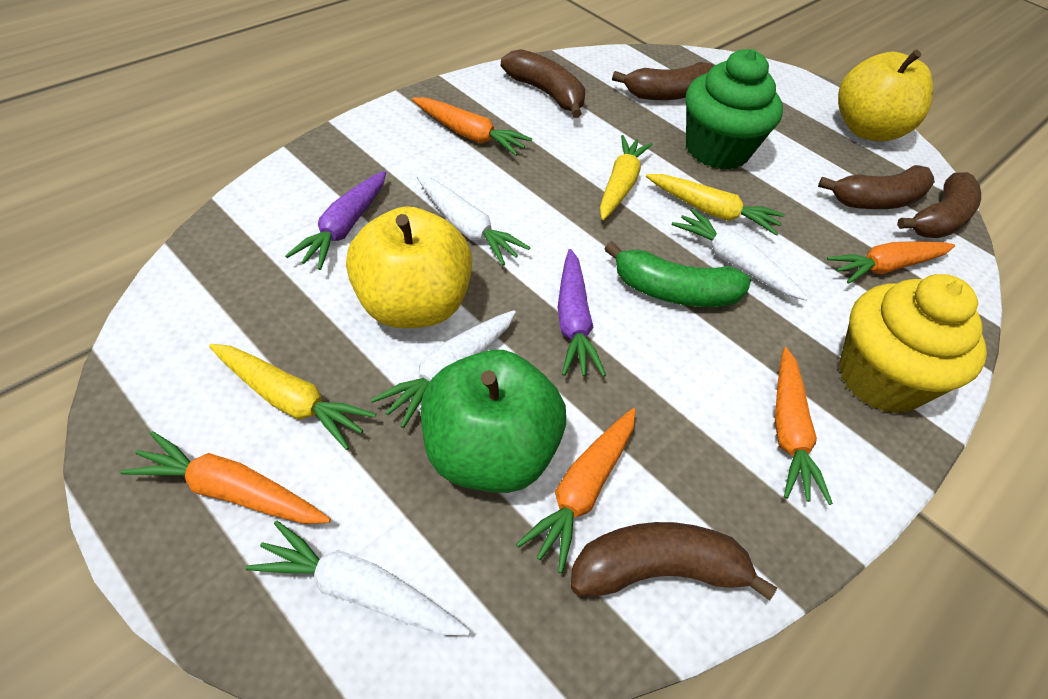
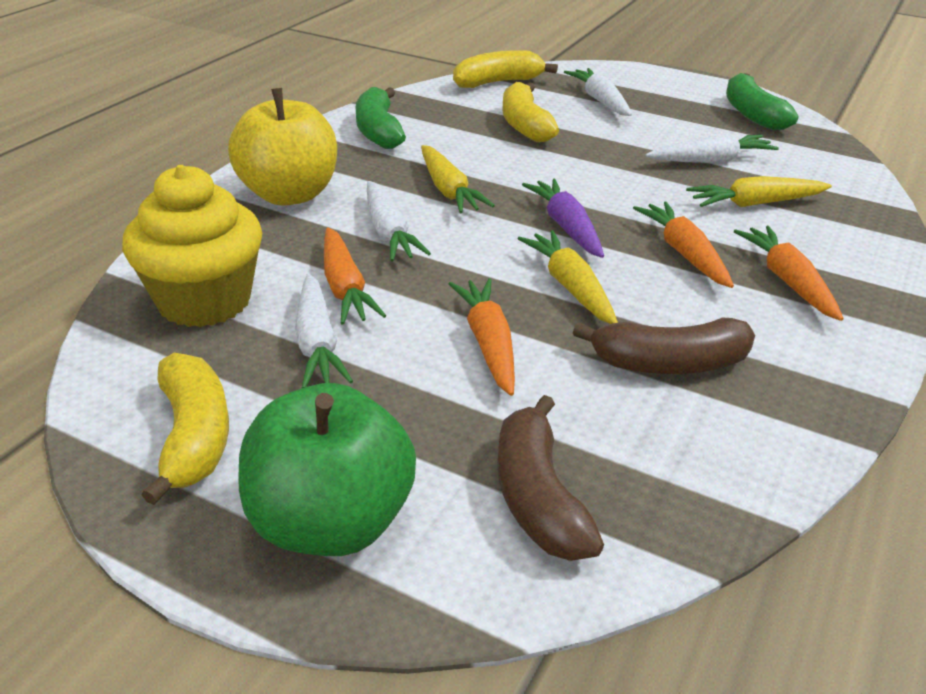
brown banana: 5 -> 2
green banana: 1 -> 2
green cupcake: 1 -> 0
orange carrot: 5 -> 4
purple carrot: 2 -> 1
yellow apple: 2 -> 1
yellow banana: 0 -> 3

